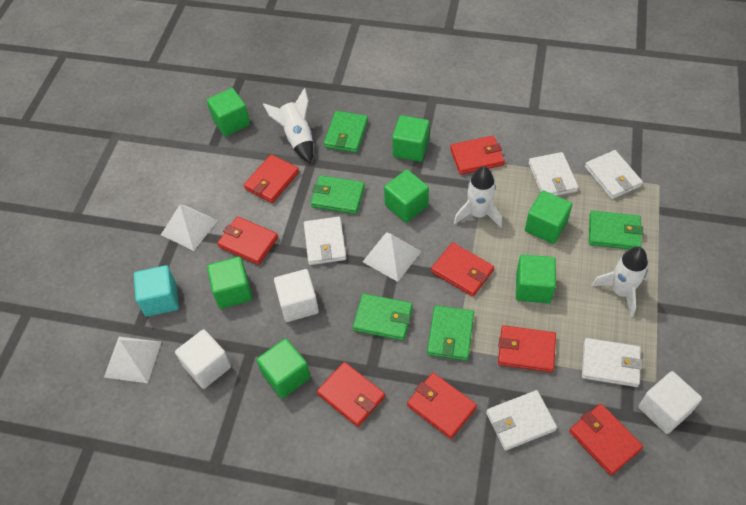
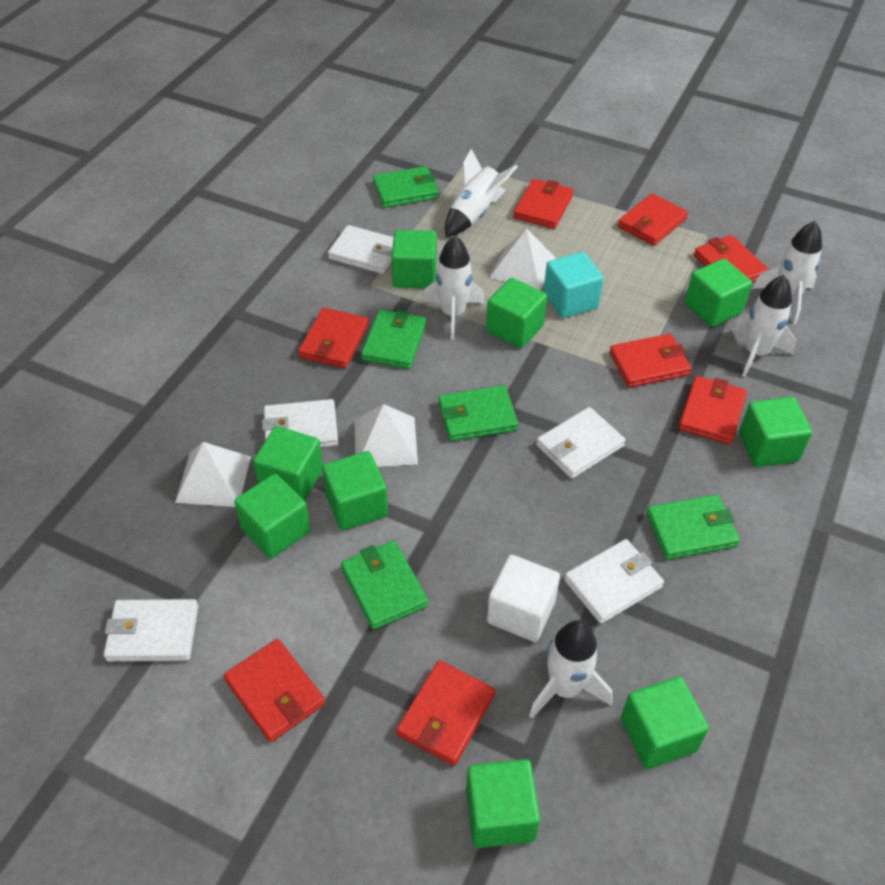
green cube: 7 -> 9
white cube: 3 -> 1
white rocket: 3 -> 5

